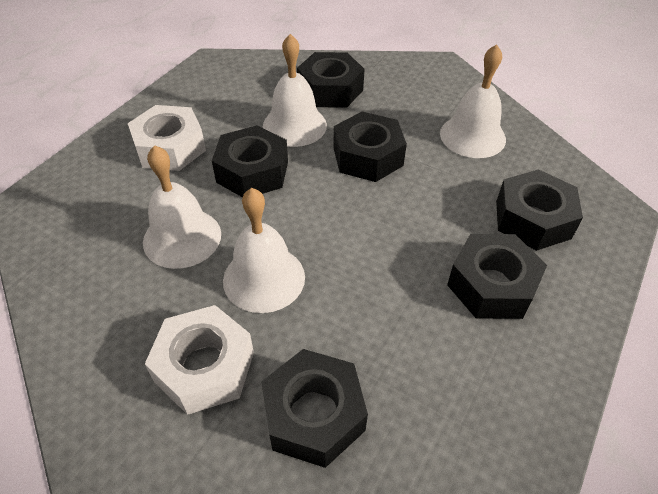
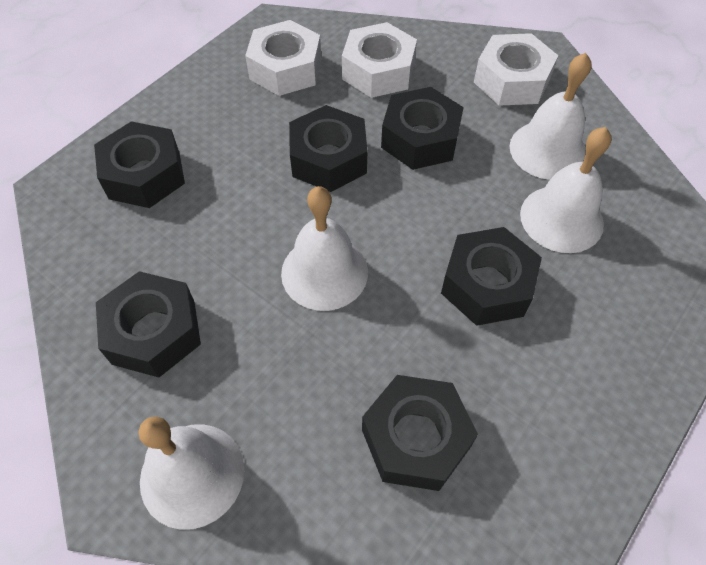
white nut: 2 -> 3

